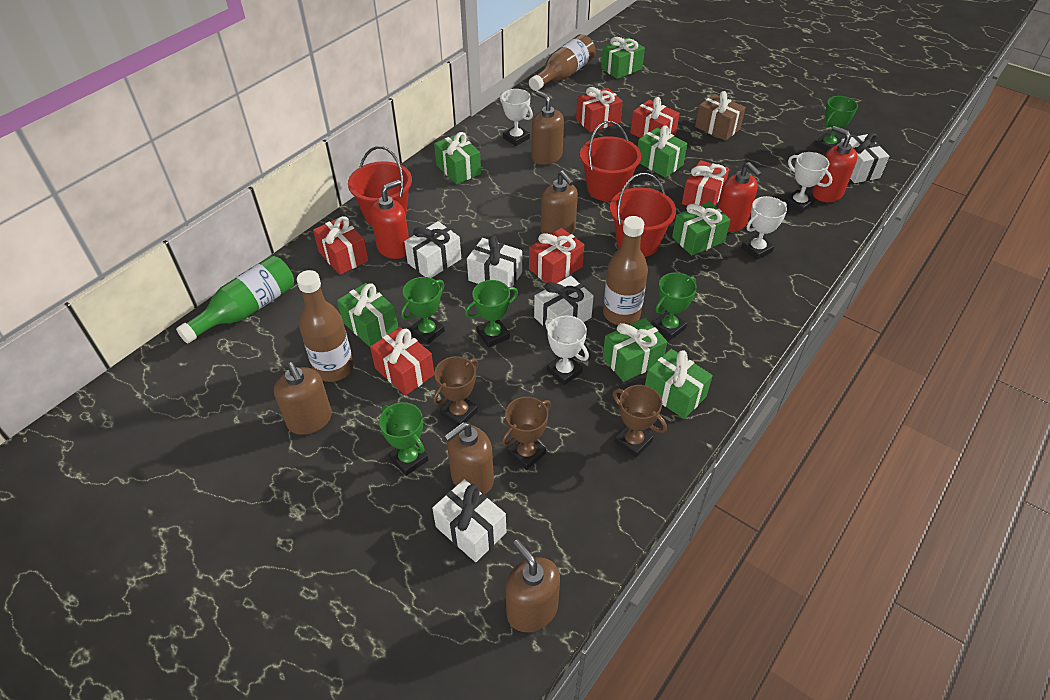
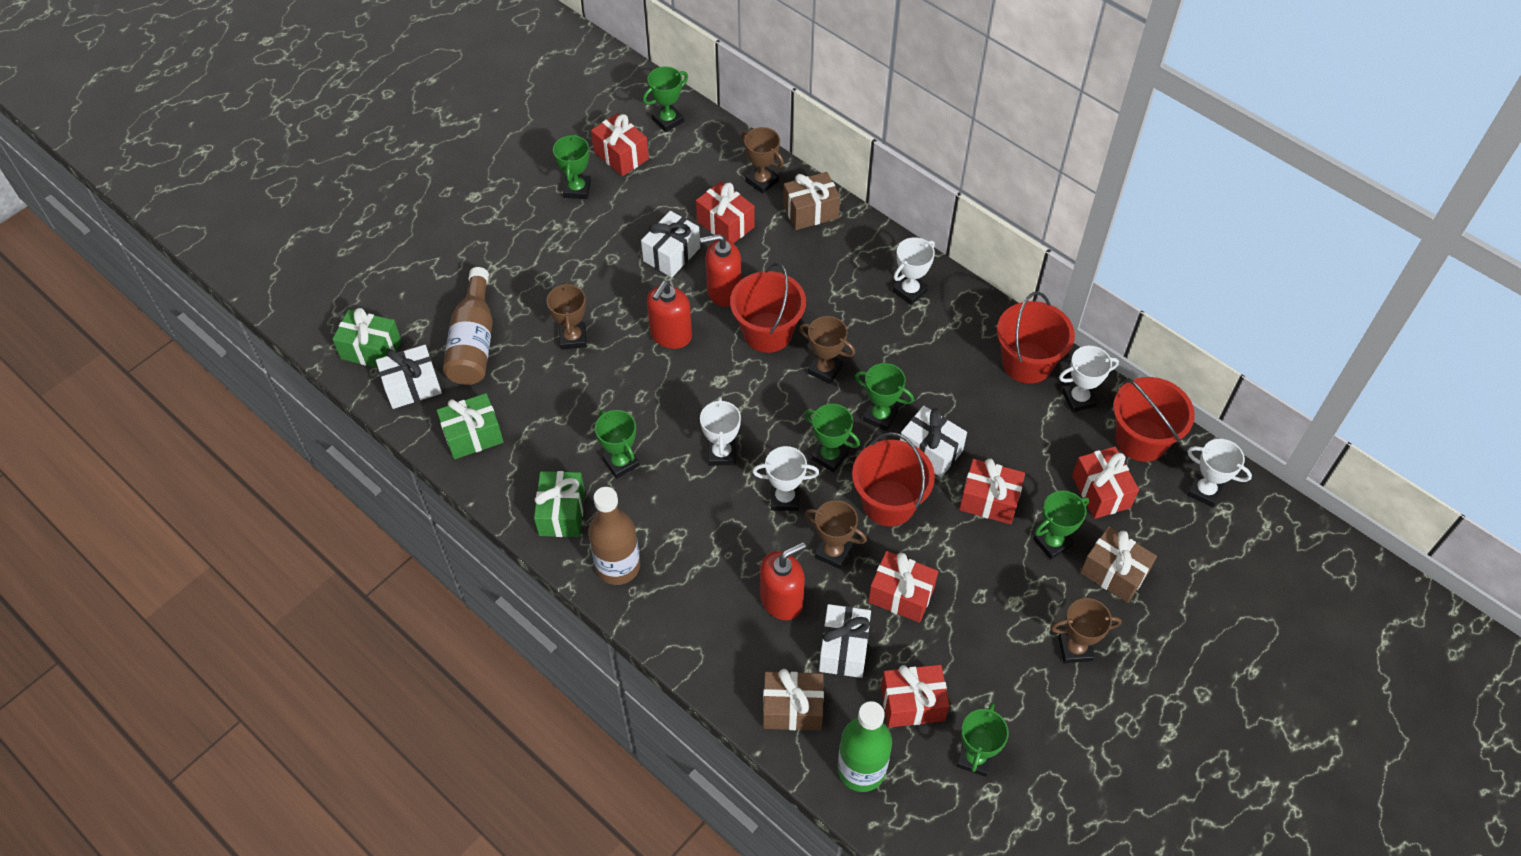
brown bottle: 3 -> 2
brown gift: 1 -> 3
brown soap dispenser: 5 -> 0
brown trophy: 3 -> 5
green gift: 7 -> 3
green trophy: 5 -> 7
red bucket: 3 -> 4
white gift: 5 -> 4
white trophy: 4 -> 5

